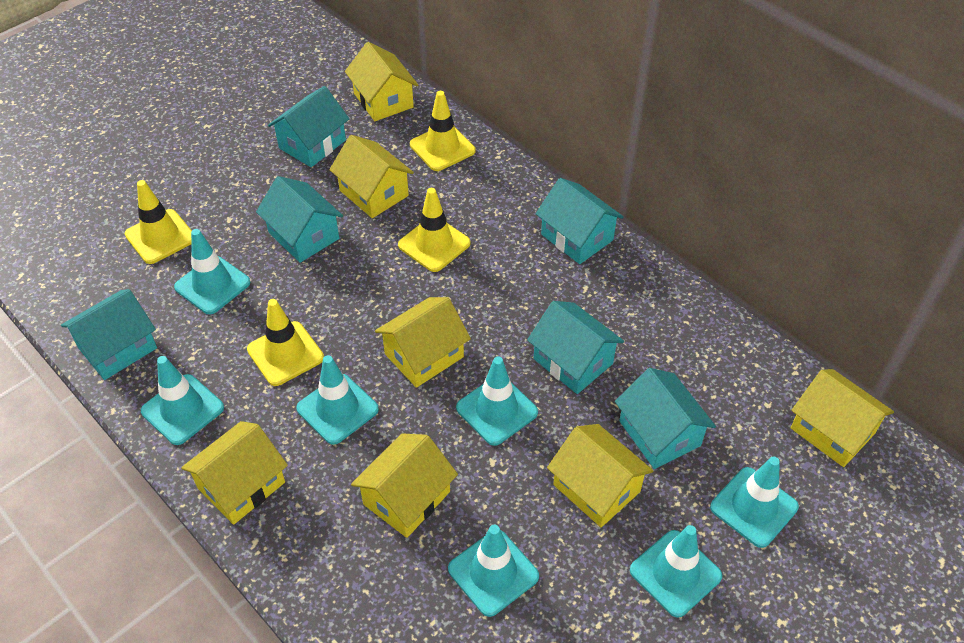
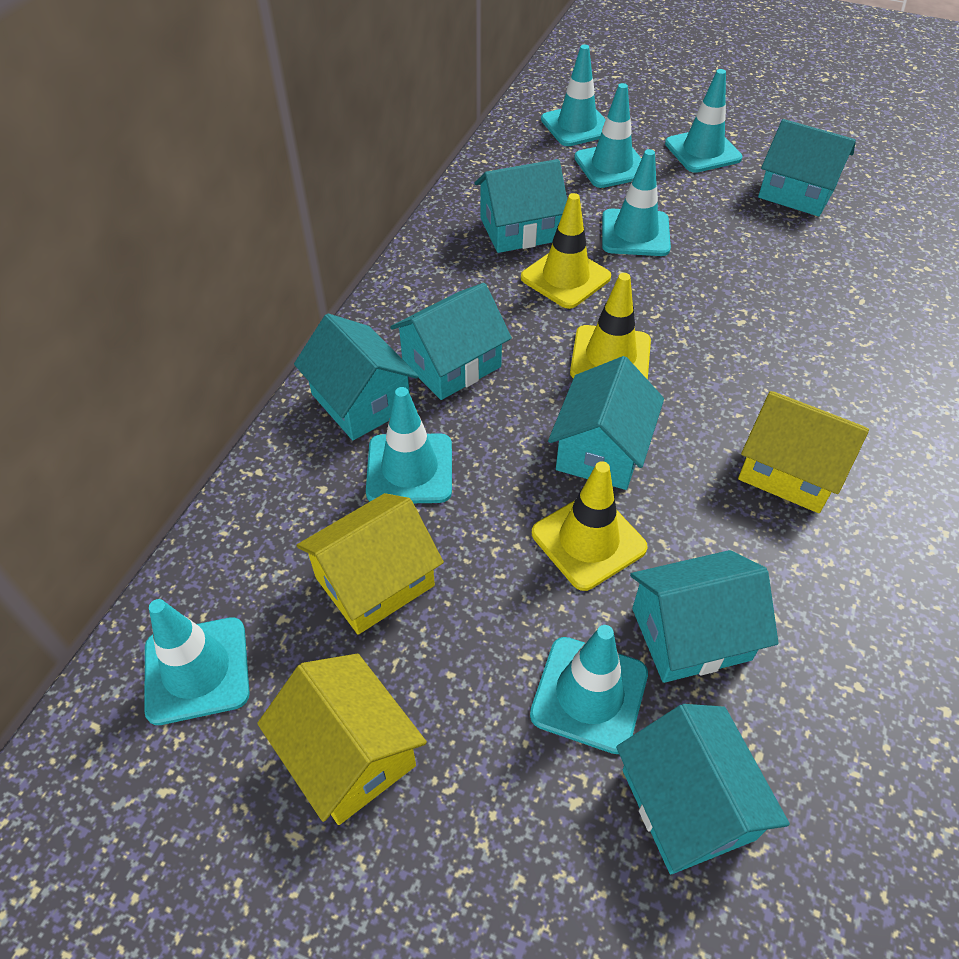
turquoise house: 6 -> 7
yellow house: 7 -> 3
yellow traffic cone: 4 -> 3

